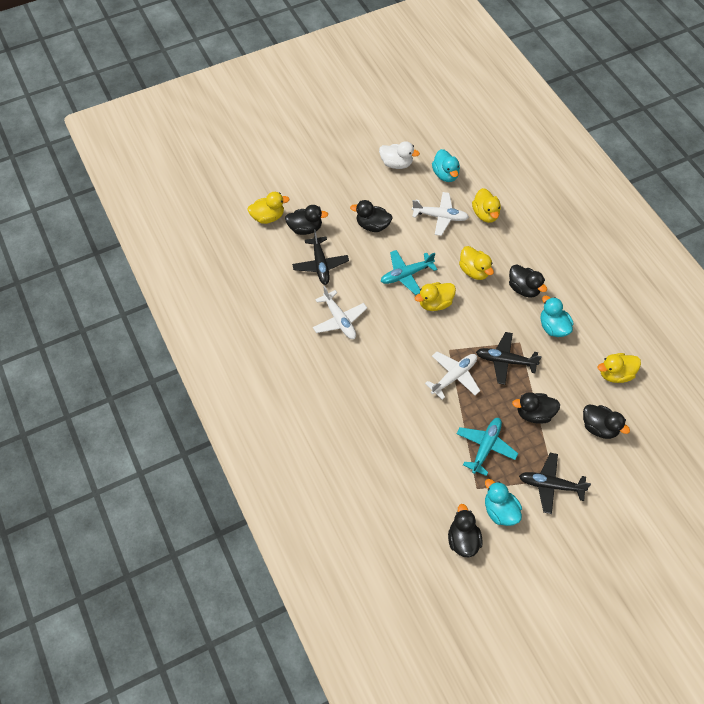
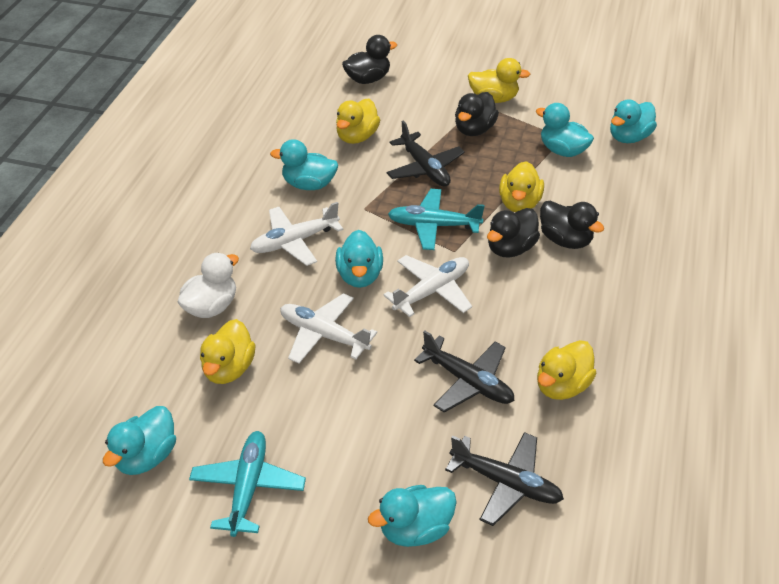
black duck: 6 -> 4
turquoise duck: 3 -> 6

